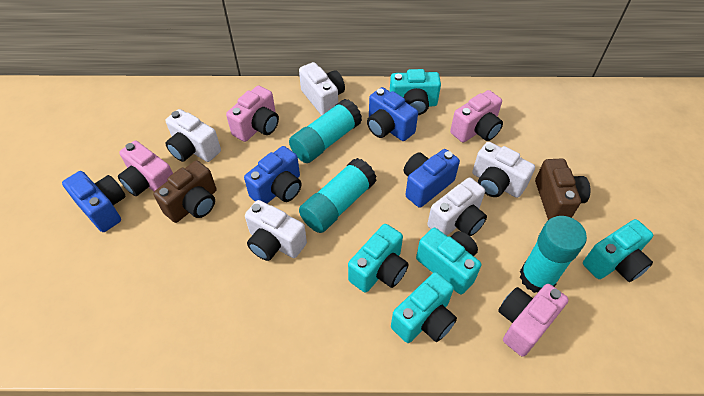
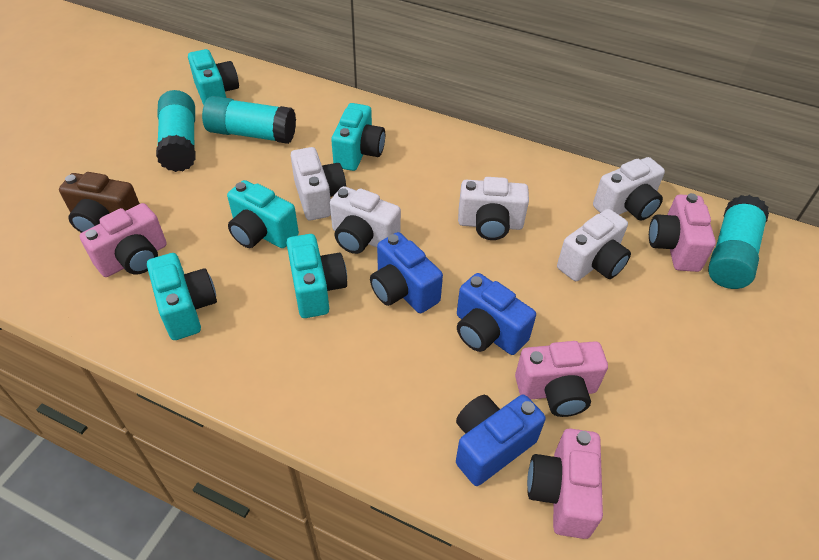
blue camera: 4 -> 3
brown camera: 2 -> 1

